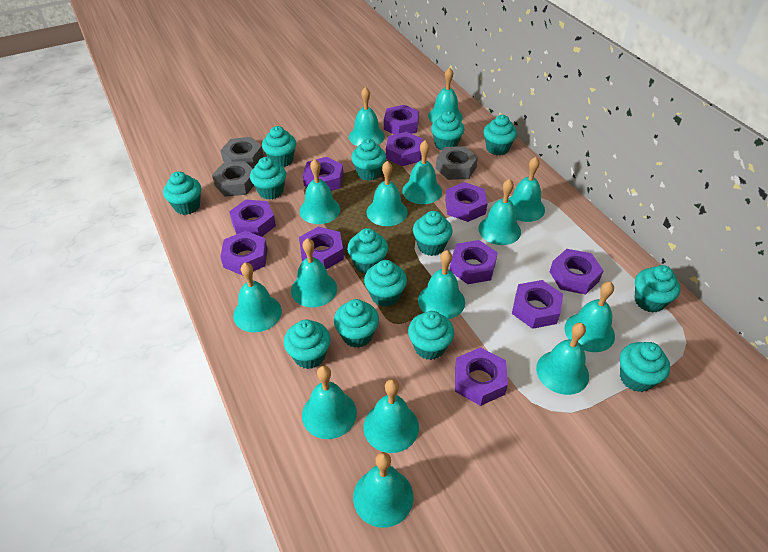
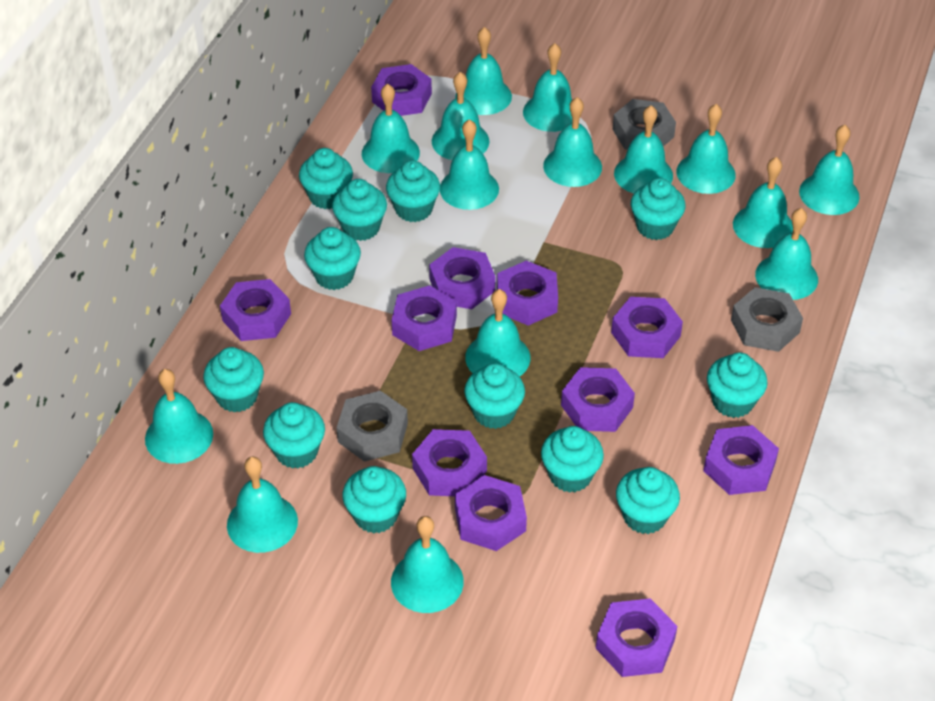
turquoise cupcake: 14 -> 12

